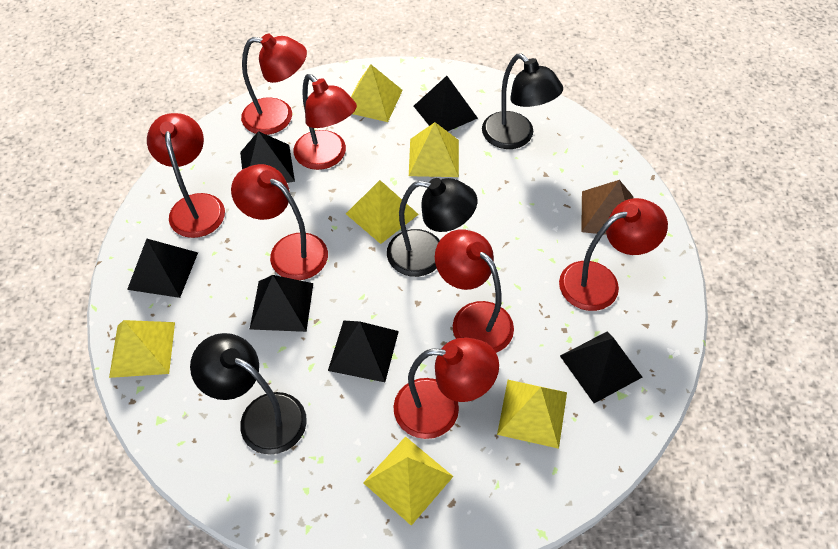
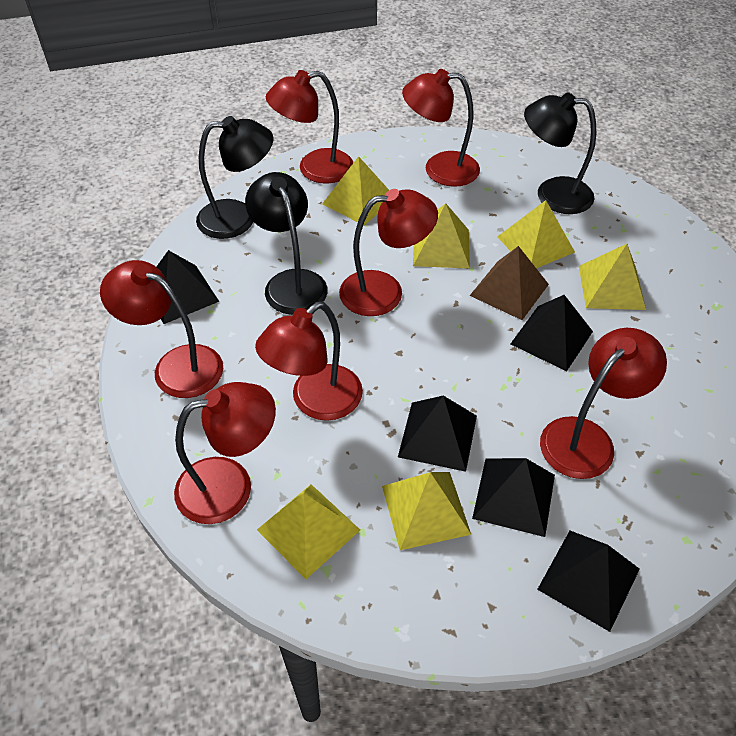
black pyramid: 6 -> 5

